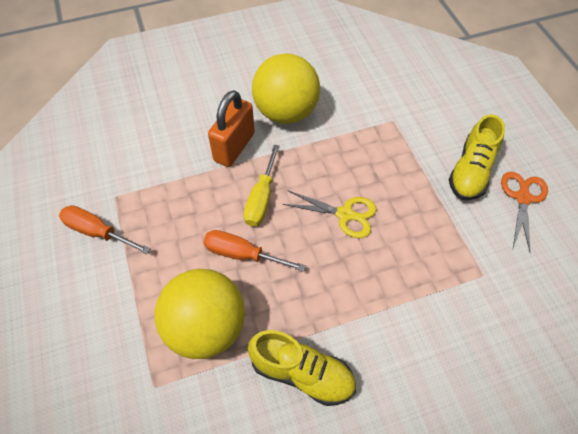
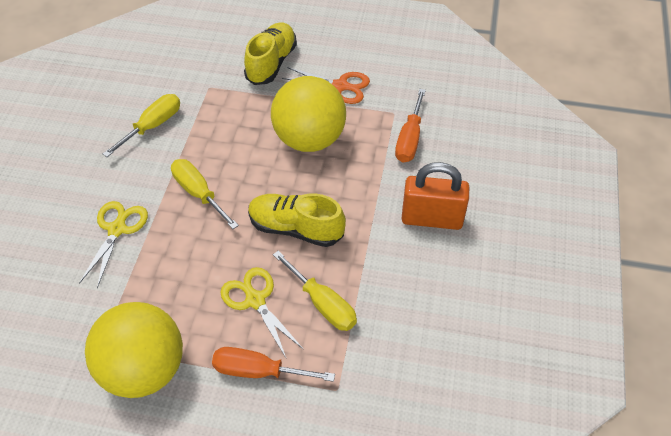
yellow scissors: 1 -> 2
yellow screwdriver: 1 -> 3

